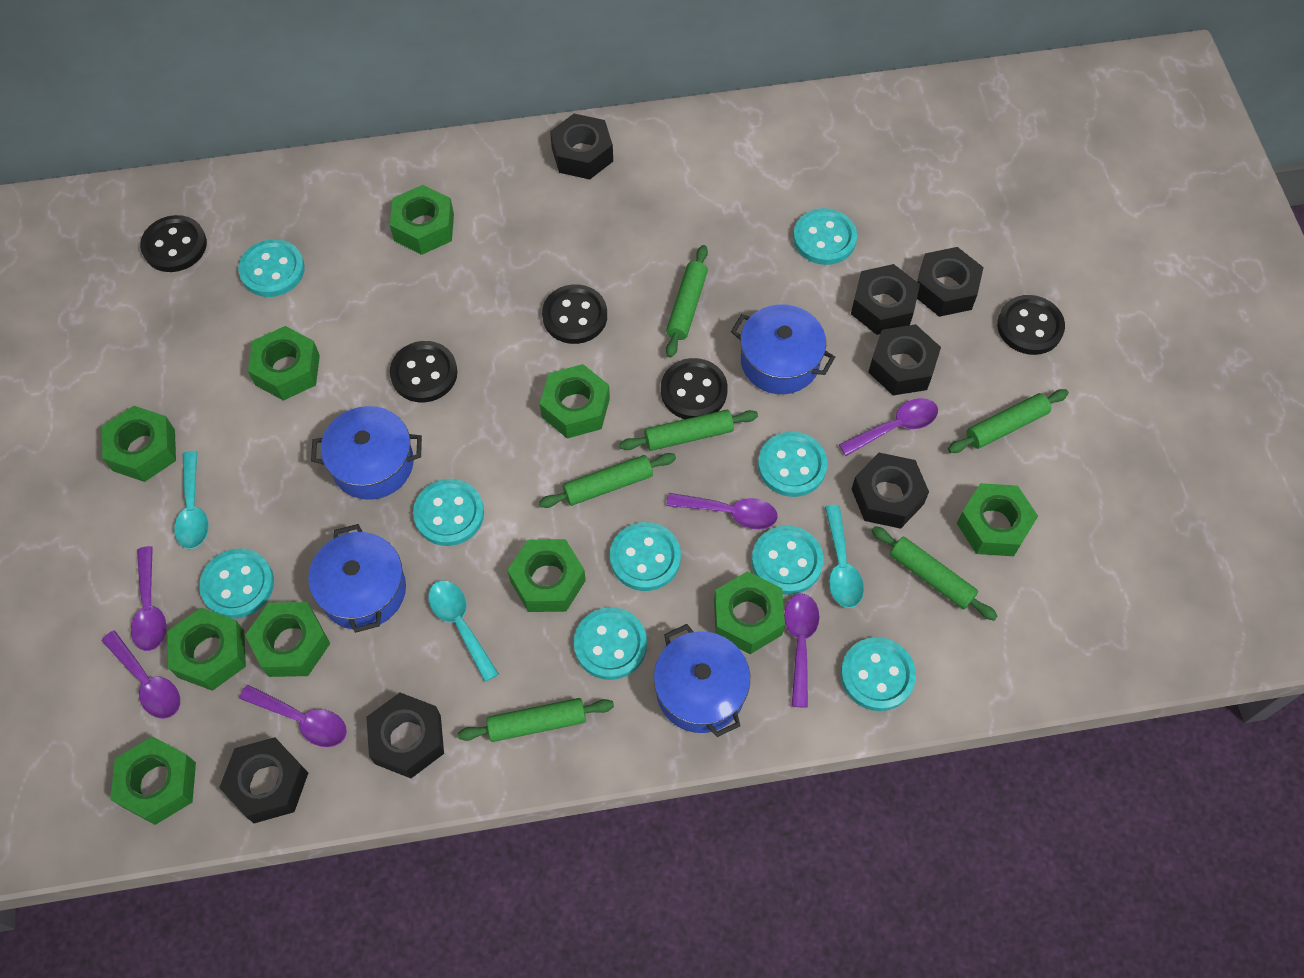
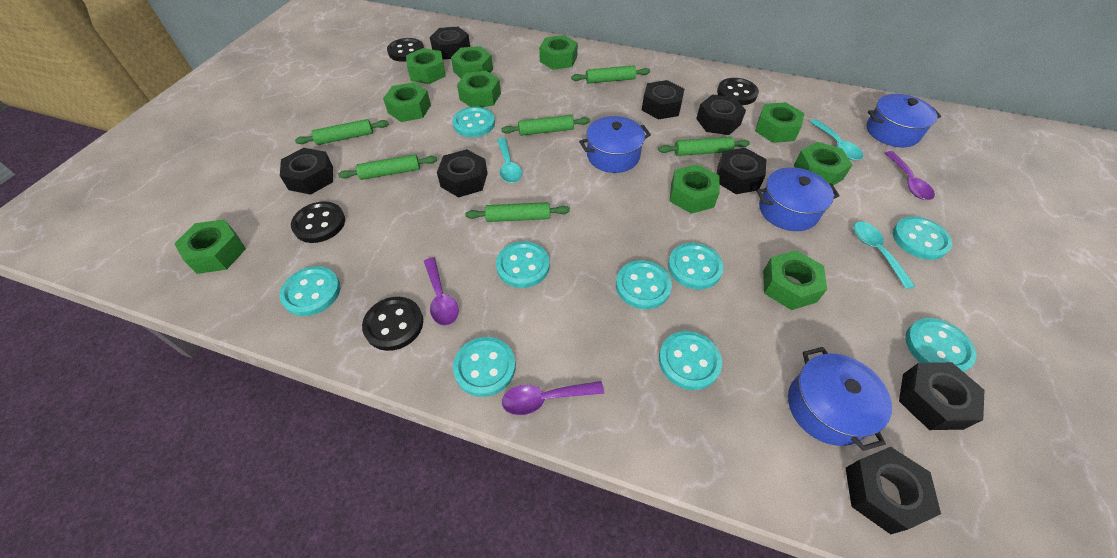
black button: 5 -> 4
black nut: 7 -> 8
purple spoon: 6 -> 3

